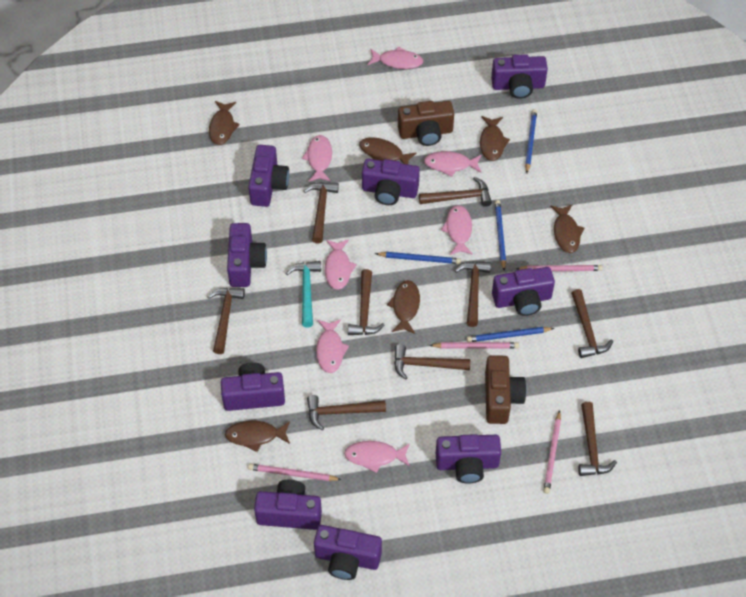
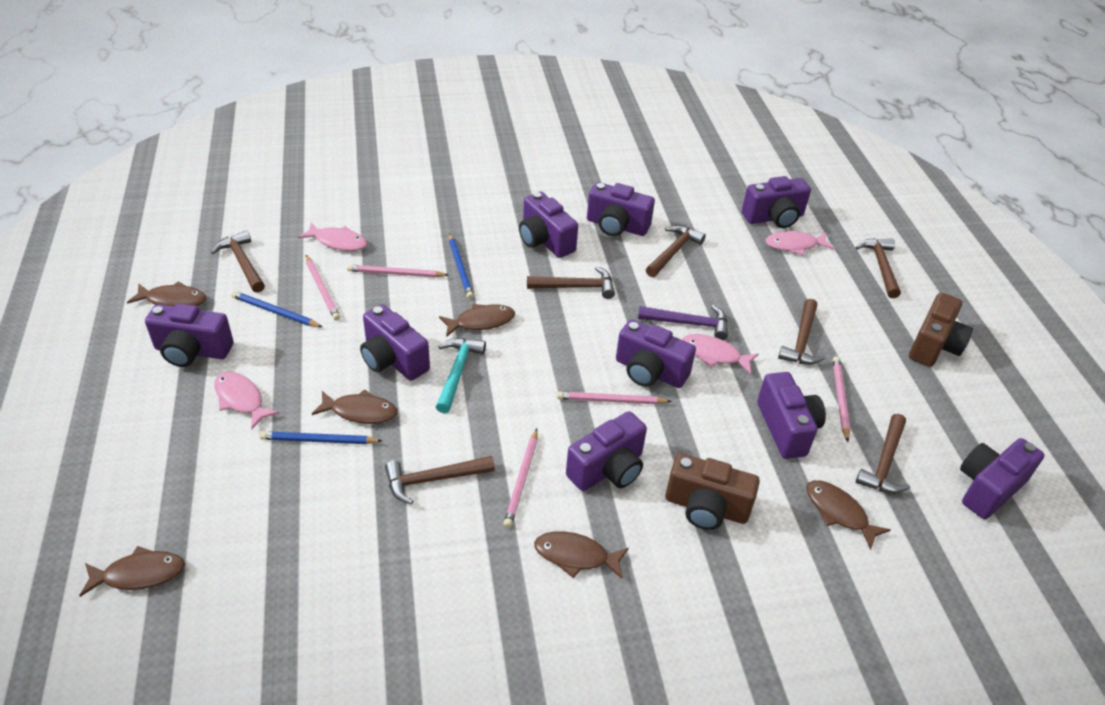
blue pencil: 4 -> 3
brown hammer: 9 -> 7
pink fish: 7 -> 4
pink pencil: 4 -> 5
purple hammer: 0 -> 1

